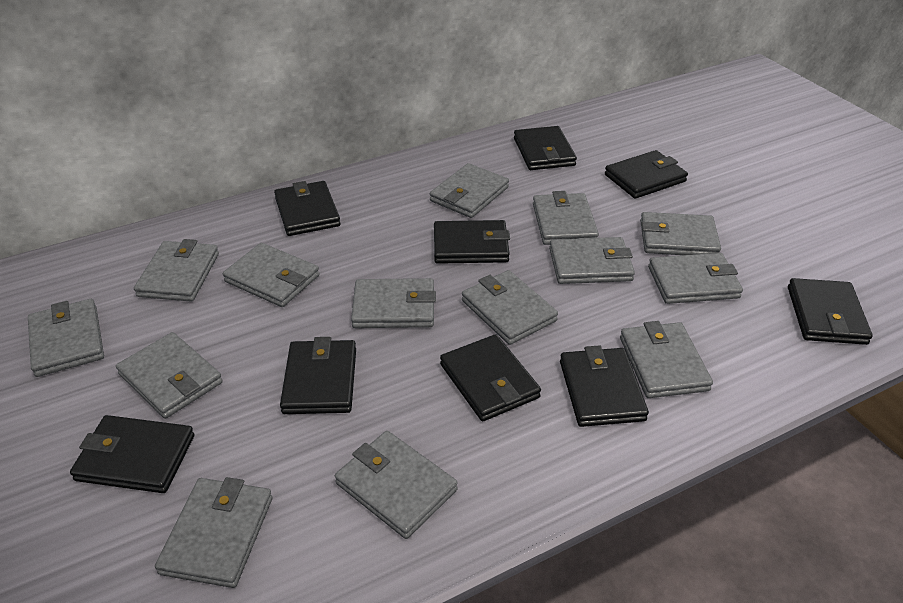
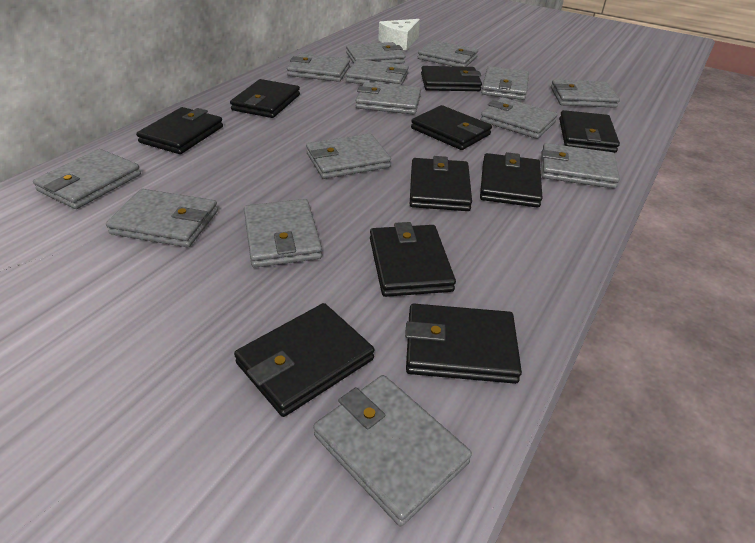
black wallet: 9 -> 10
white cheese: 0 -> 1

